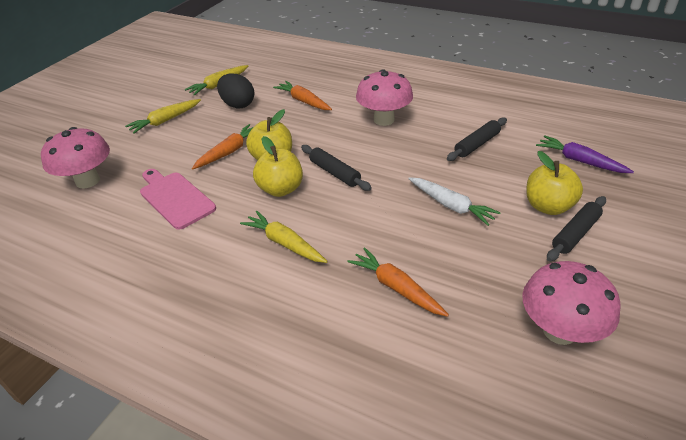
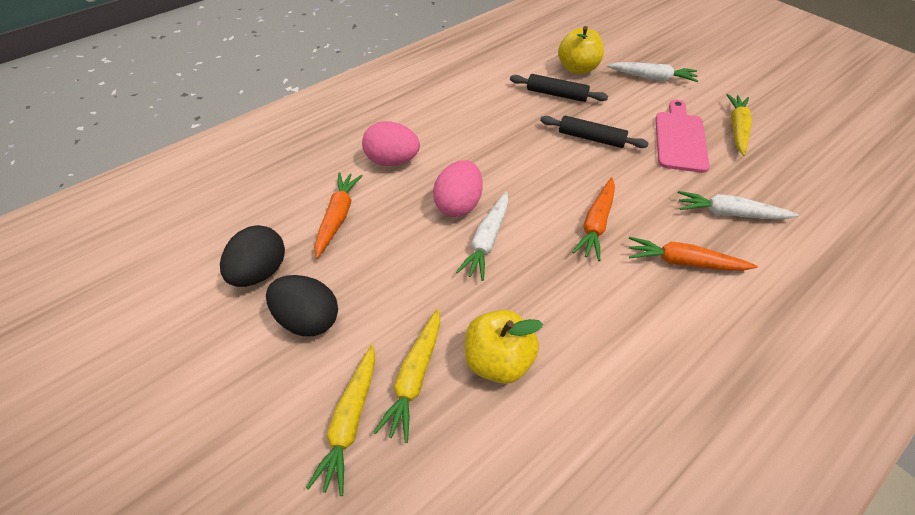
black egg: 1 -> 2
black rolling pin: 3 -> 2
pink egg: 0 -> 2
pink mushroom: 3 -> 0
purple carrot: 1 -> 0
white carrot: 1 -> 3
yellow apple: 3 -> 2

